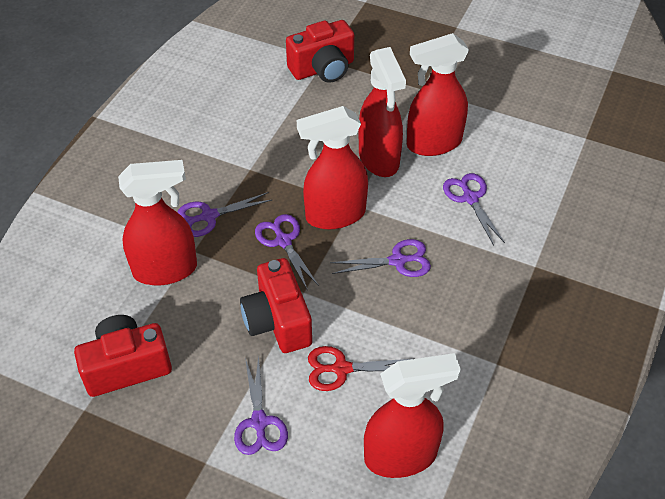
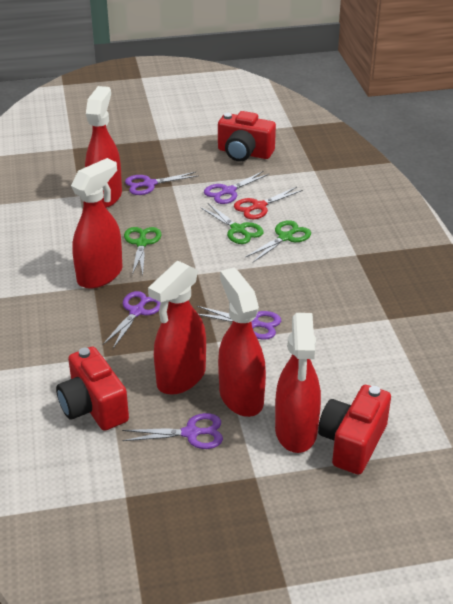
green scissors: 0 -> 3

